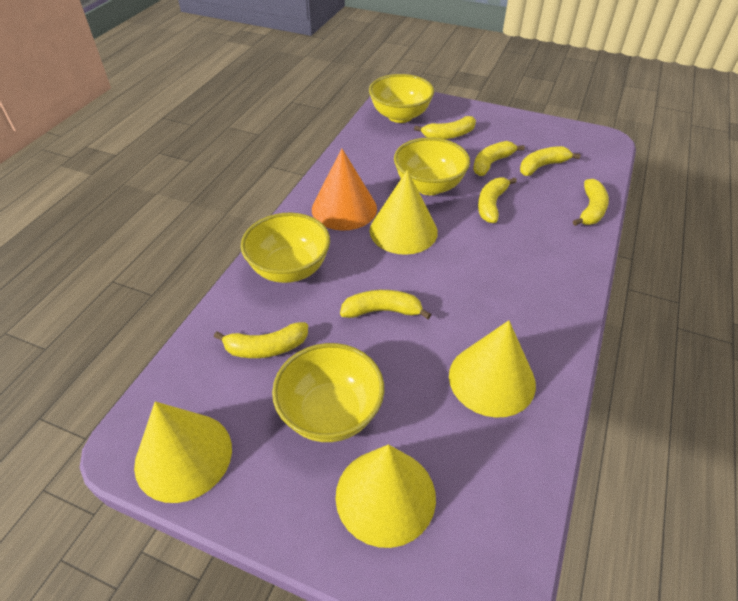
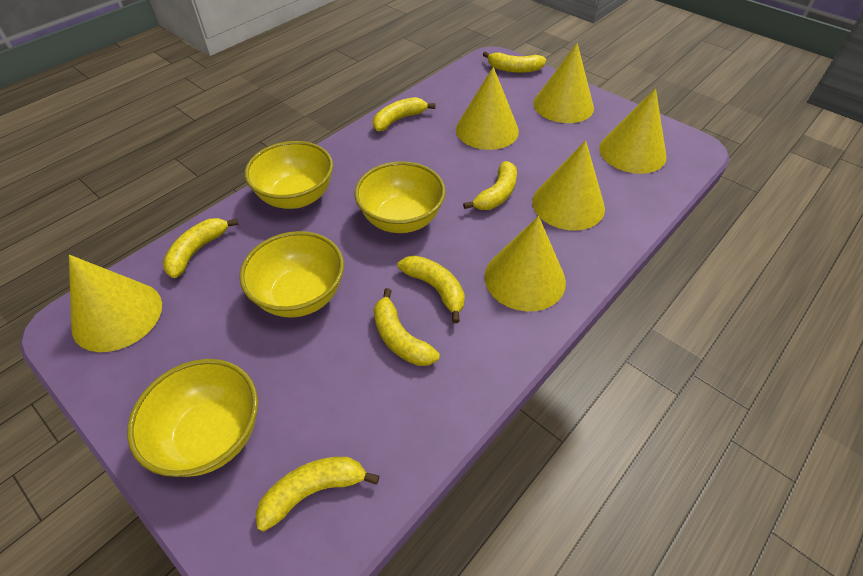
orange cone: 1 -> 0
yellow cone: 4 -> 6

